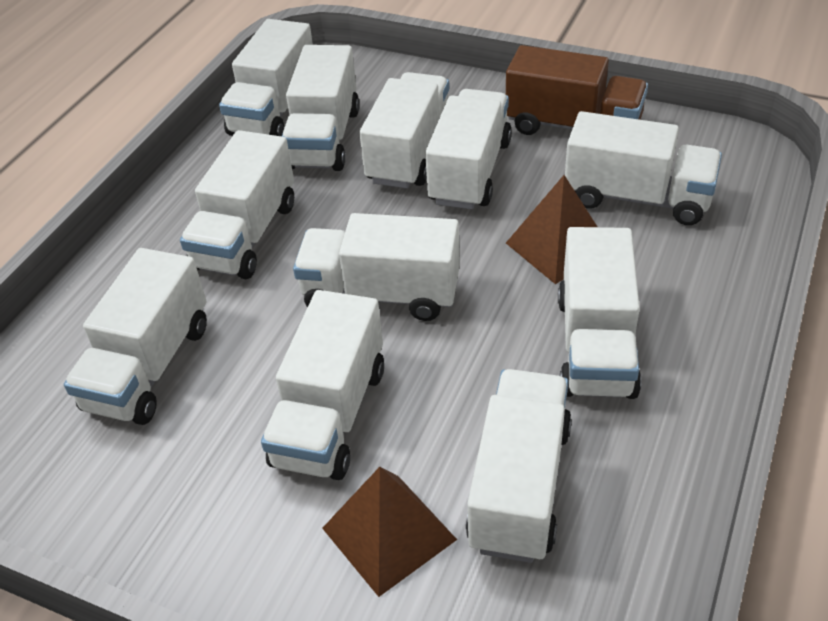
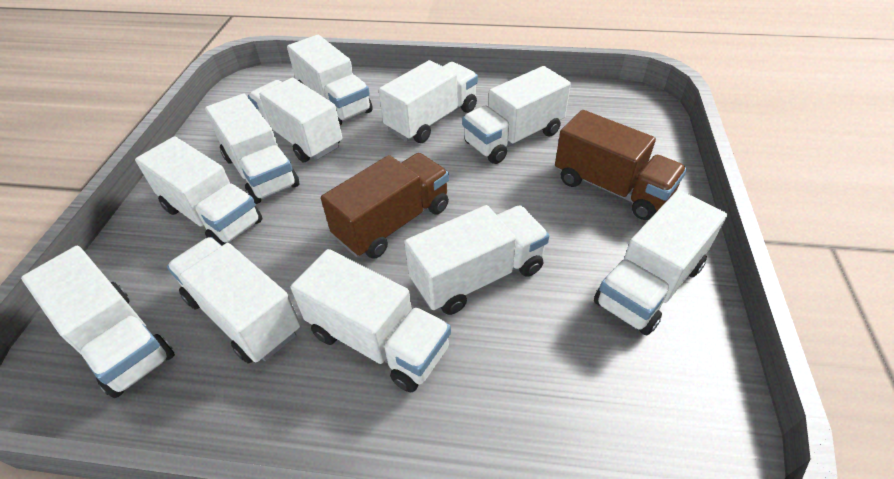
brown pyramid: 2 -> 0
brown truck: 1 -> 2

